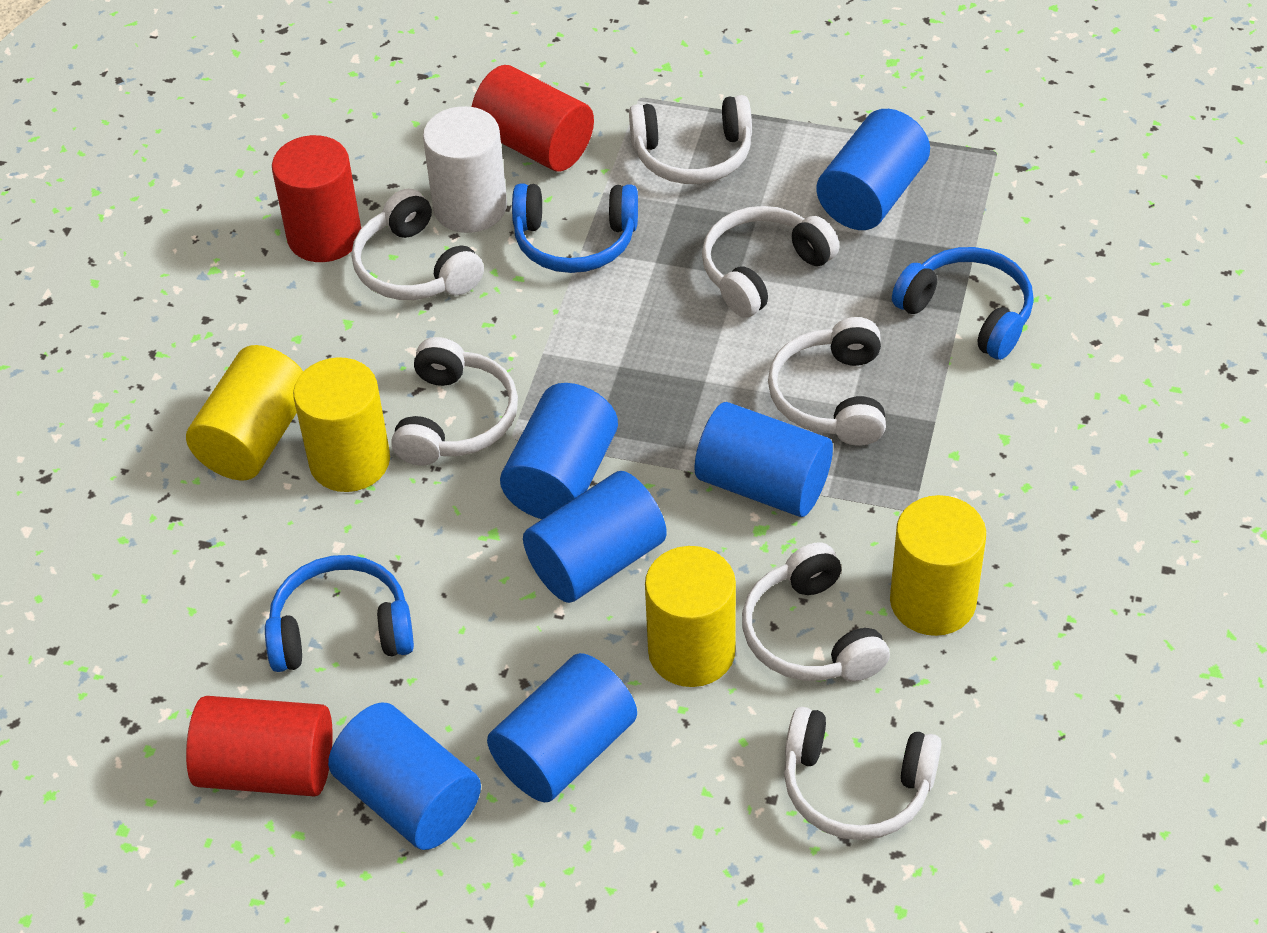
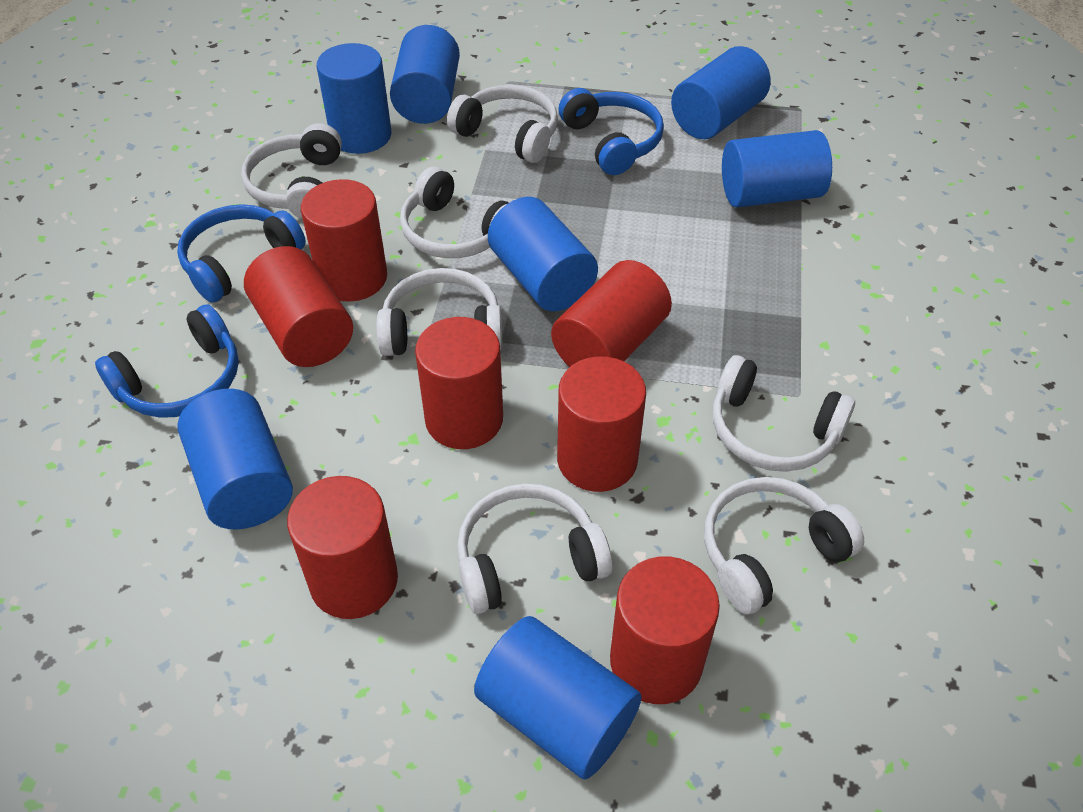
blue cylinder: 6 -> 7
red cylinder: 3 -> 7
white cylinder: 1 -> 0
yellow cylinder: 4 -> 0

